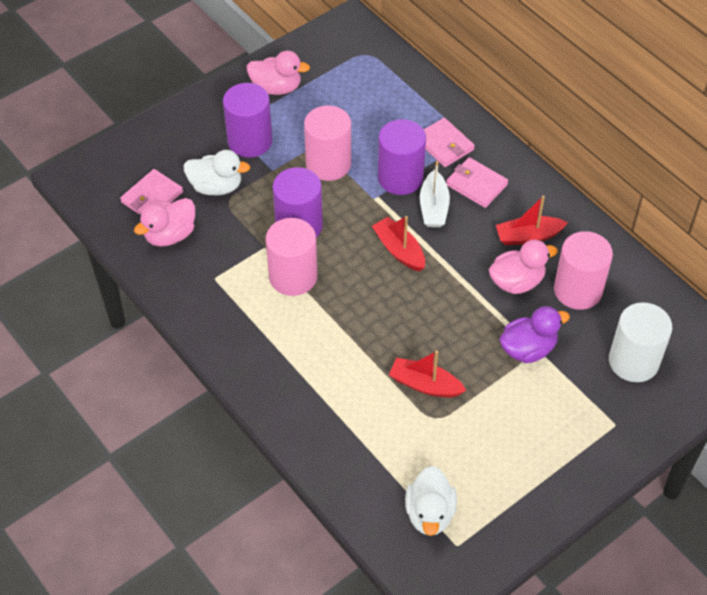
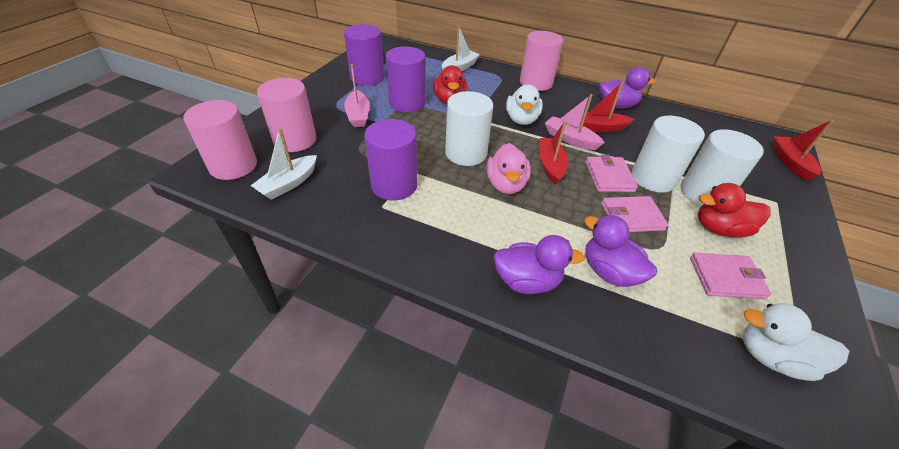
pink boat: 0 -> 2
pink duck: 3 -> 1
purple duck: 1 -> 3
red duck: 0 -> 2
white boat: 1 -> 2
white cylinder: 1 -> 3

